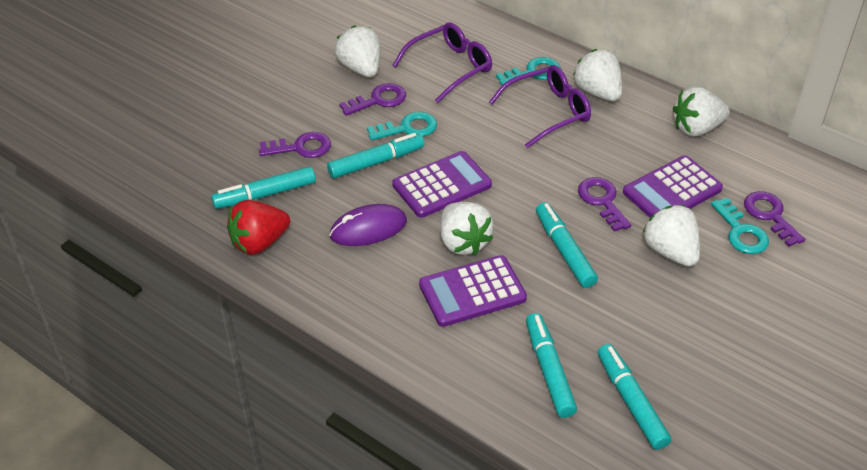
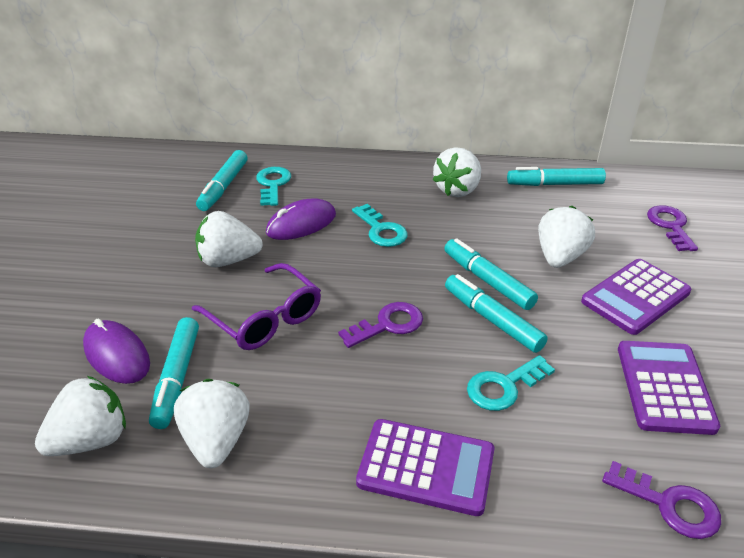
purple glasses: 2 -> 1
purple key: 4 -> 3
purple mouse: 1 -> 2
red strawberry: 1 -> 0

